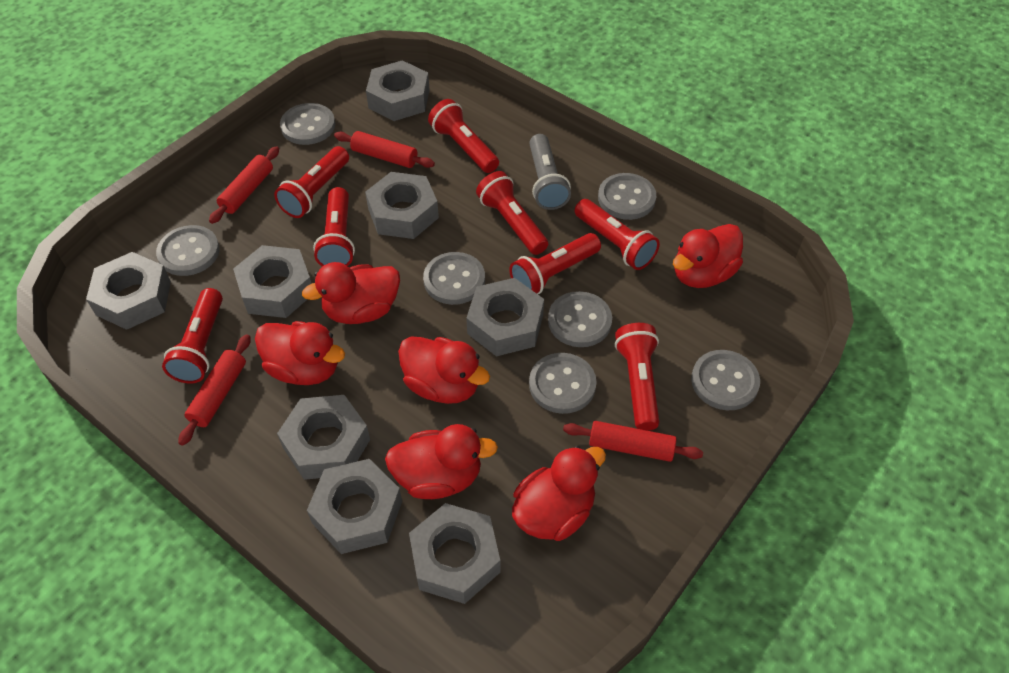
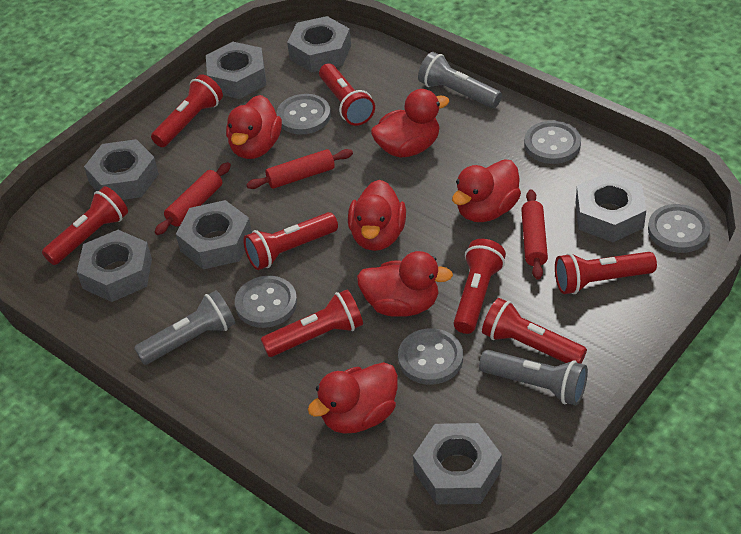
grey button: 7 -> 5
grey flashlight: 1 -> 3
grey nut: 8 -> 7
red rolling pin: 4 -> 3

